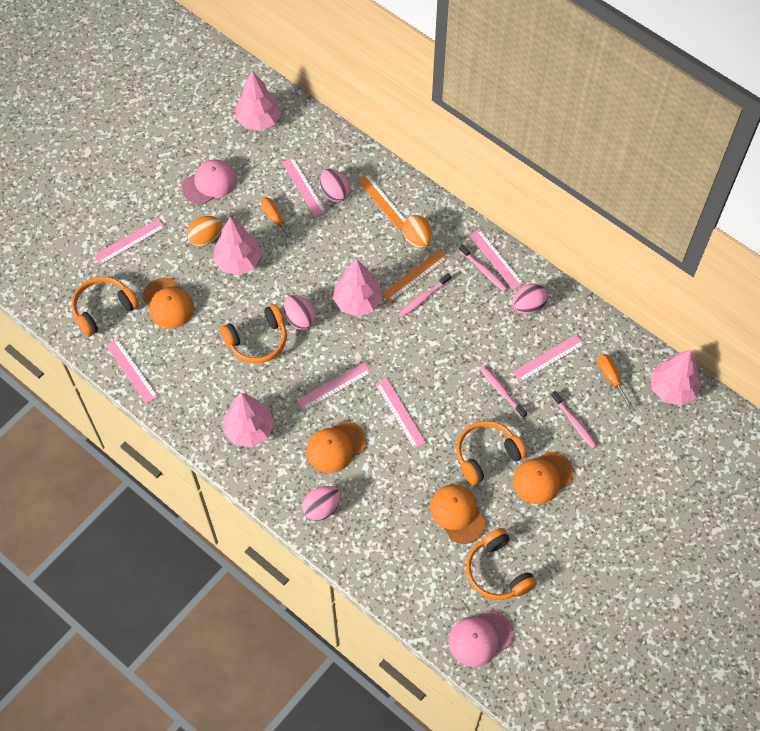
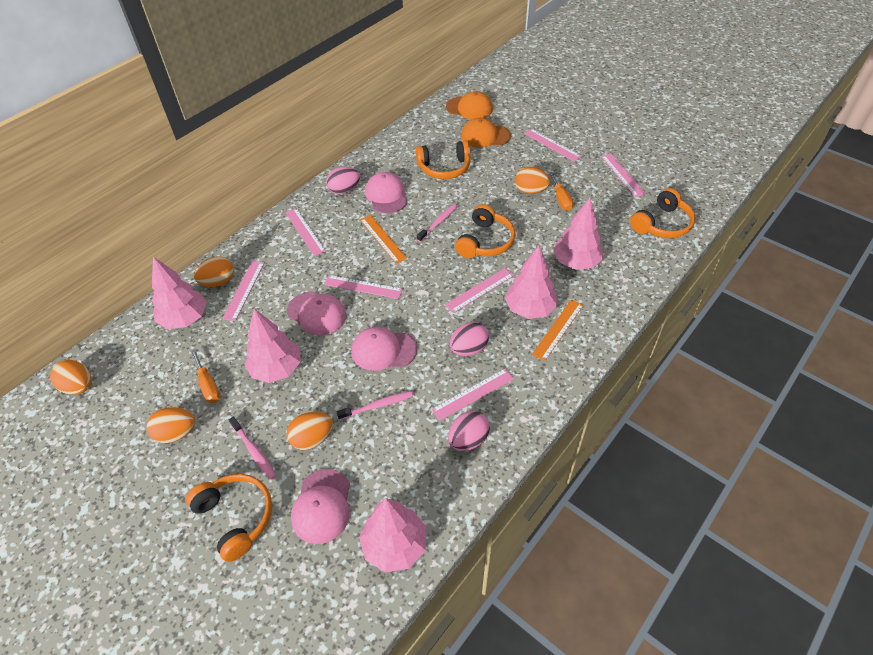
orange cap: 4 -> 2
orange egg: 2 -> 5
pink cap: 2 -> 4
pink egg: 4 -> 3
pink toothbrush: 4 -> 3

